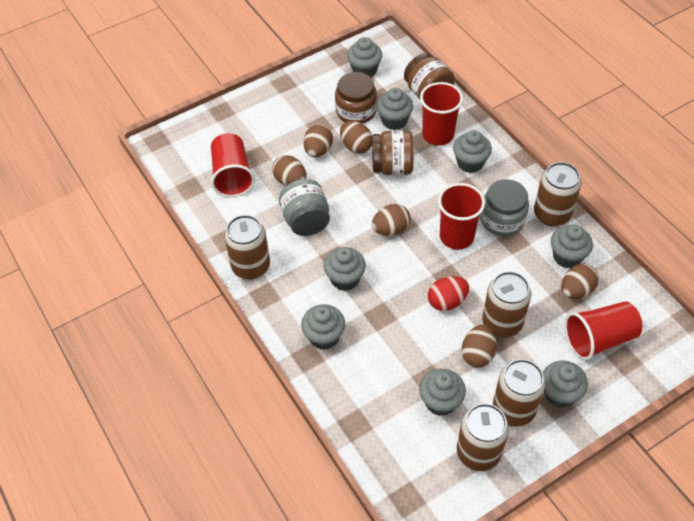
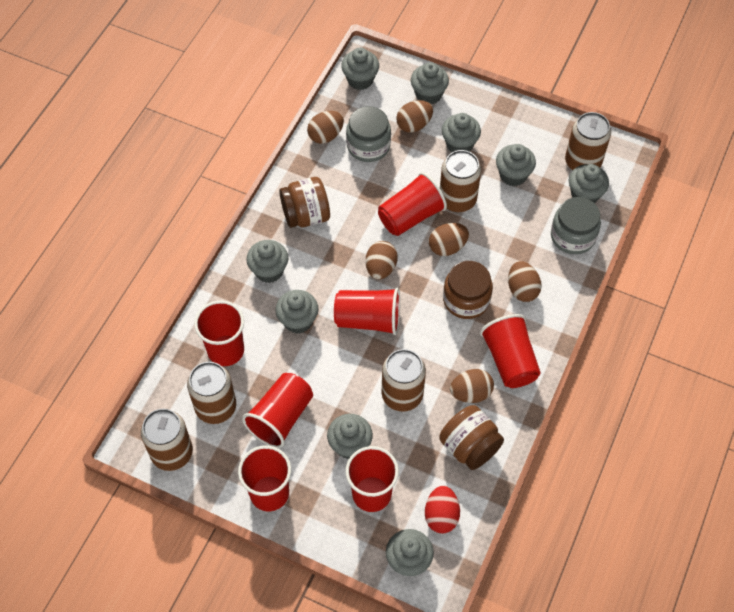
grey cupcake: 8 -> 9
red cup: 4 -> 7

